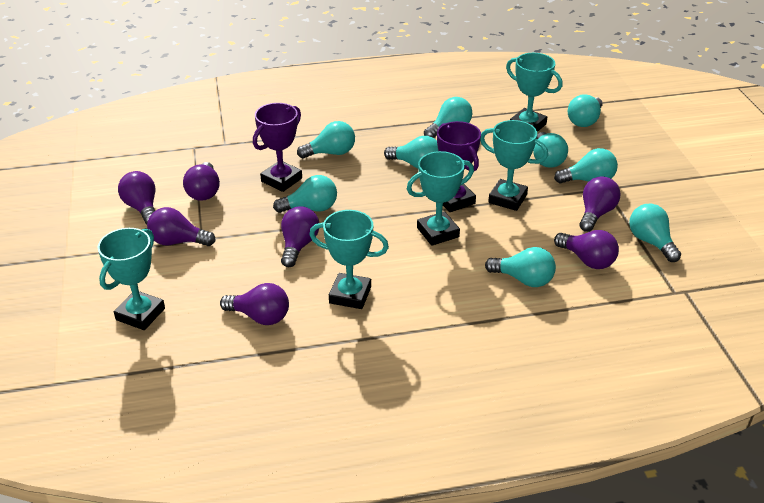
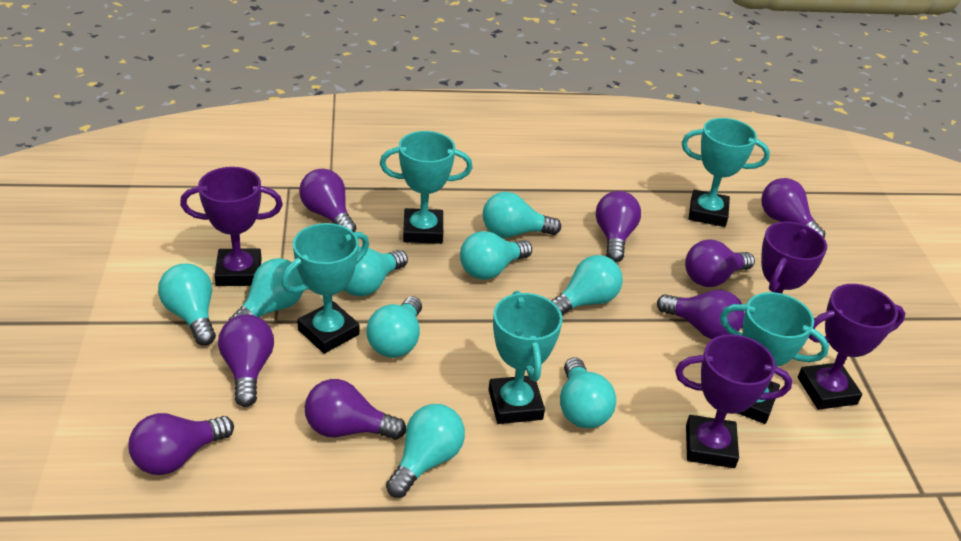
purple light bulb: 7 -> 8
purple trophy: 2 -> 4

